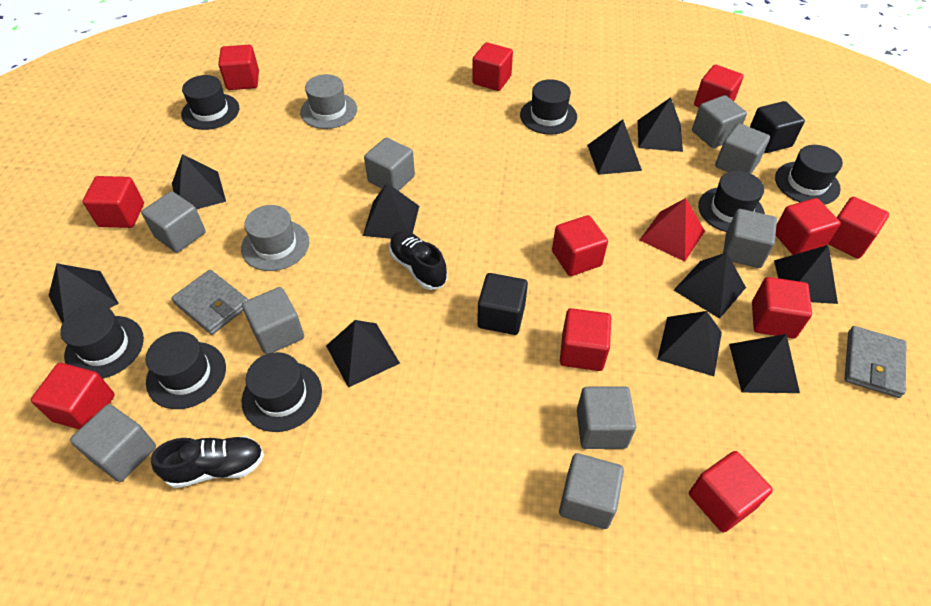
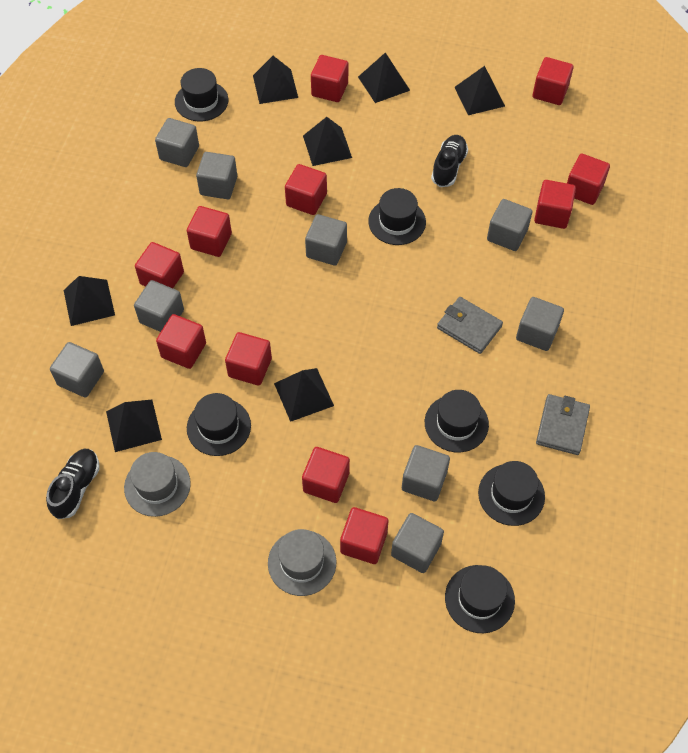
black cube: 2 -> 0
black hat: 7 -> 6
black pyramid: 10 -> 7
red pyramid: 1 -> 0

